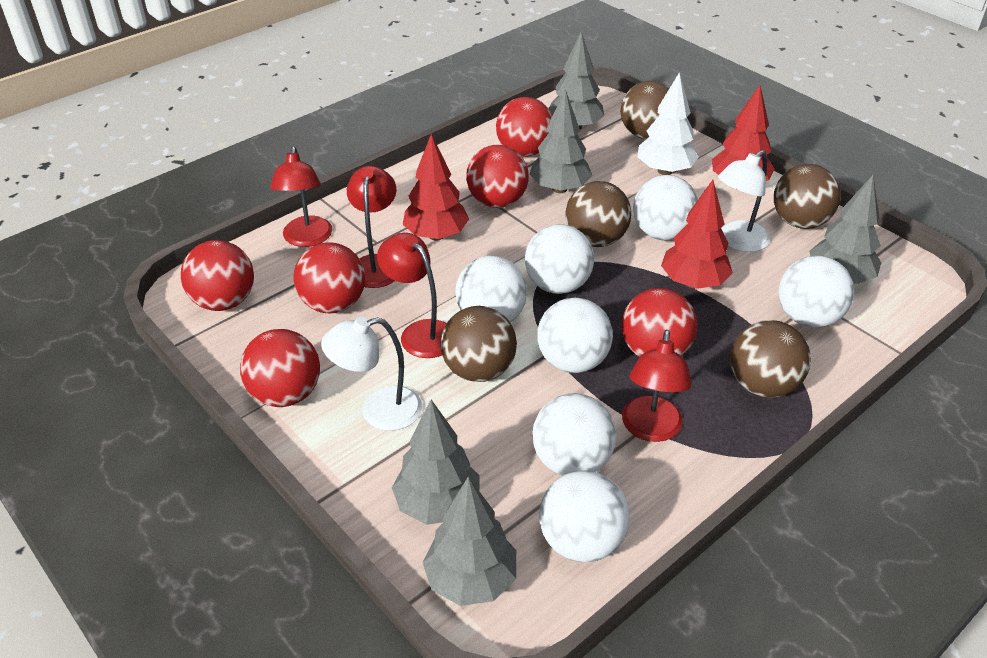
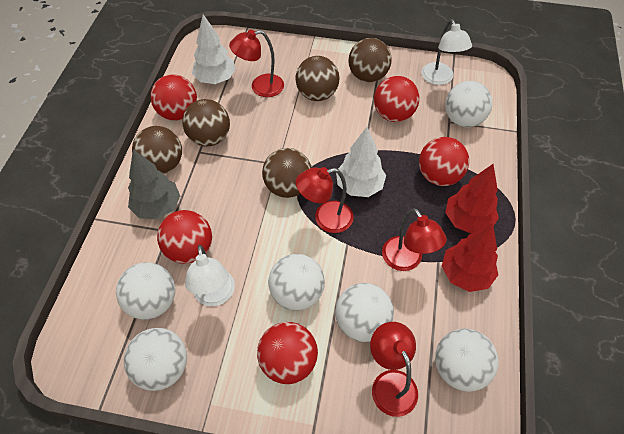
grey tree: 5 -> 1
red ball: 6 -> 5
red tree: 3 -> 2
white ball: 7 -> 6
white tree: 1 -> 2

